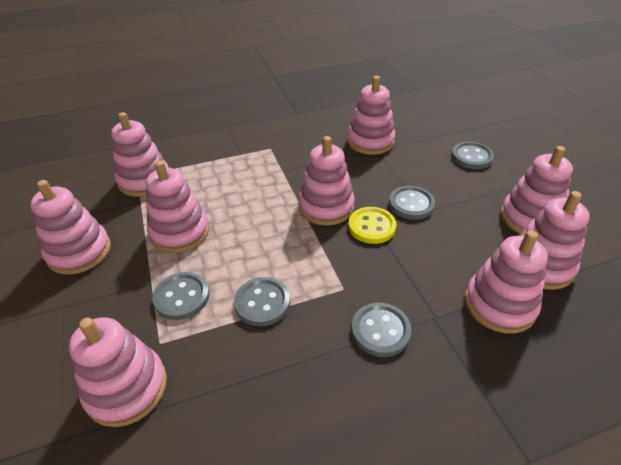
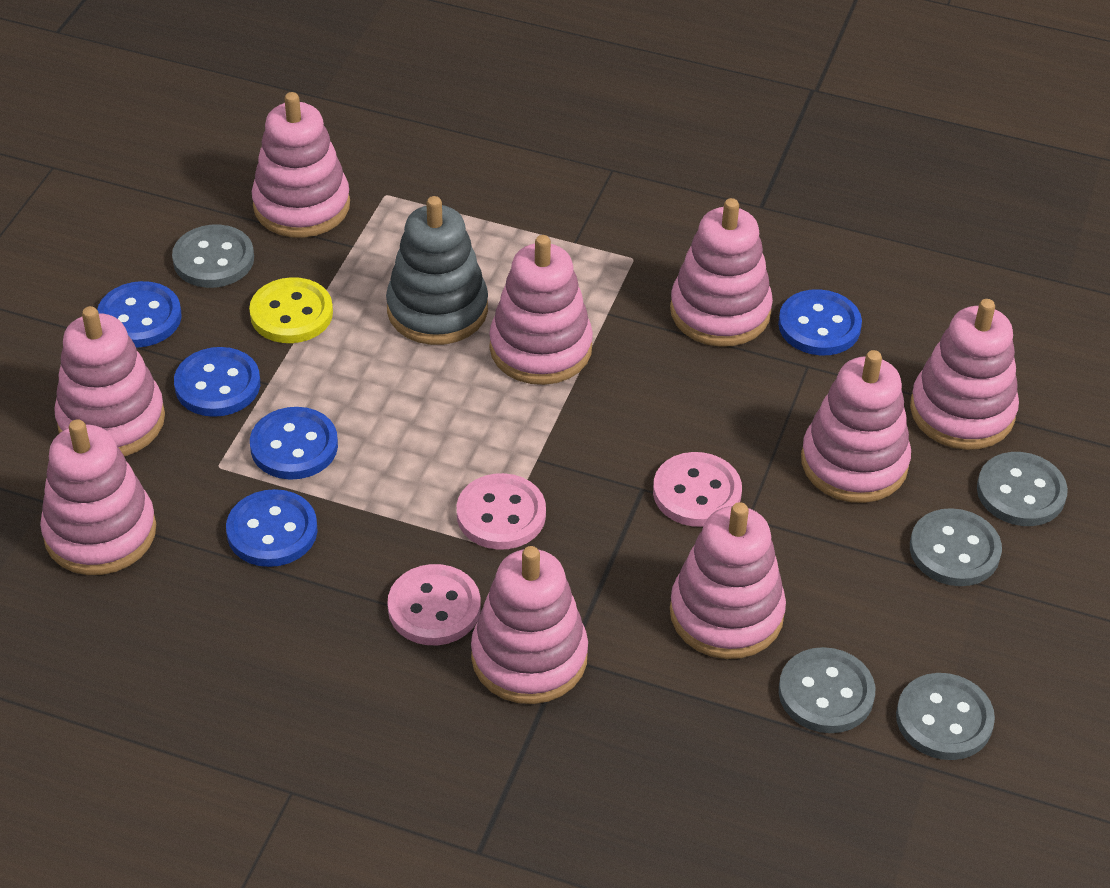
blue button: 0 -> 5
grey stacking toy: 0 -> 1
pink button: 0 -> 3

